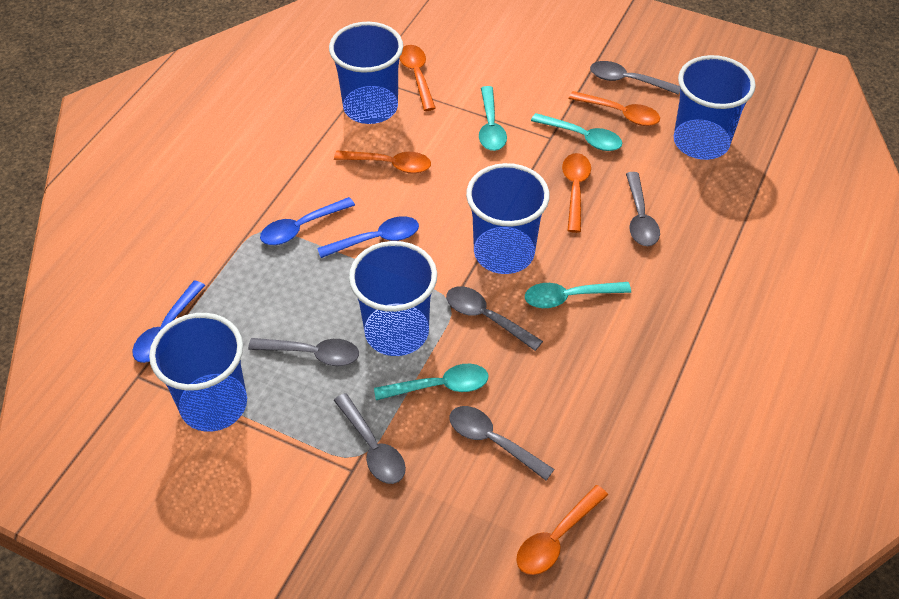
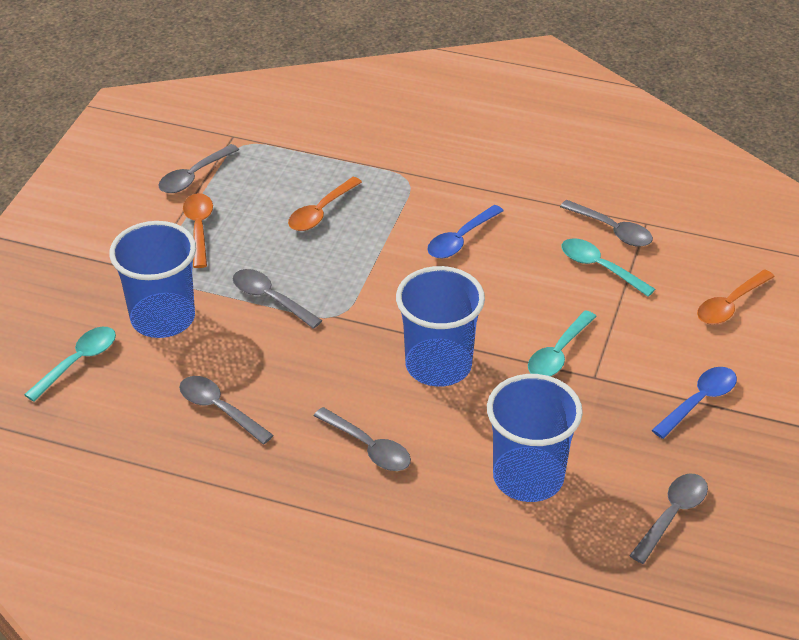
blue cup: 5 -> 3
blue spoon: 3 -> 2
orange spoon: 5 -> 3
turquoise spoon: 4 -> 3

